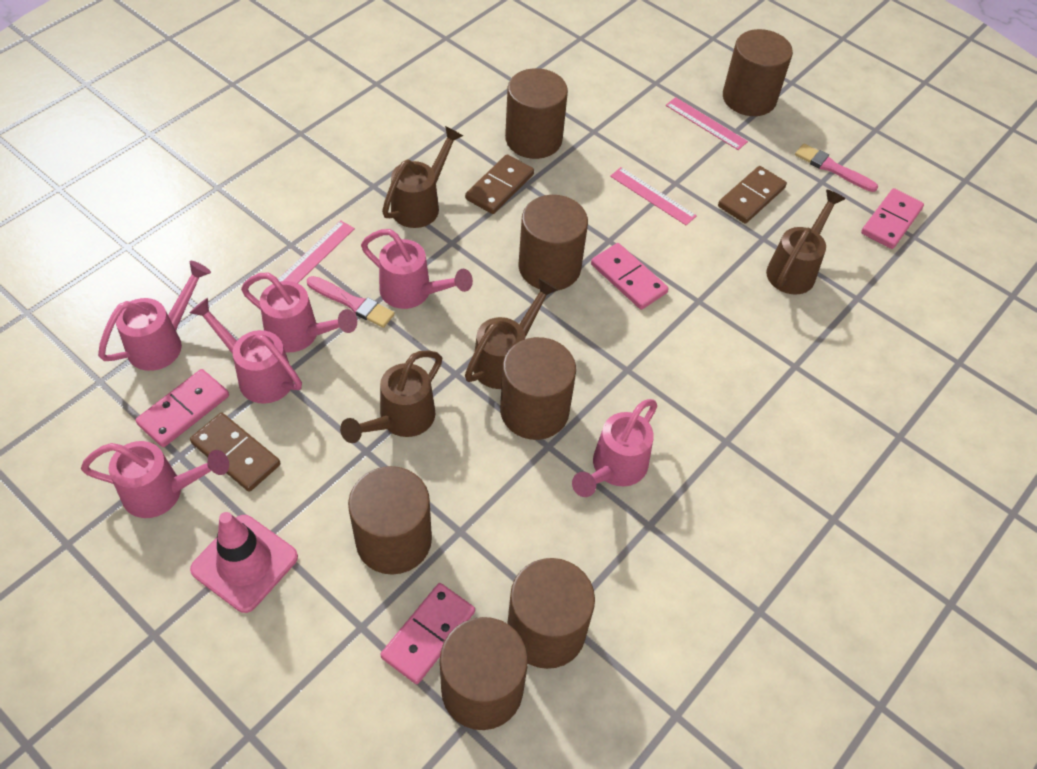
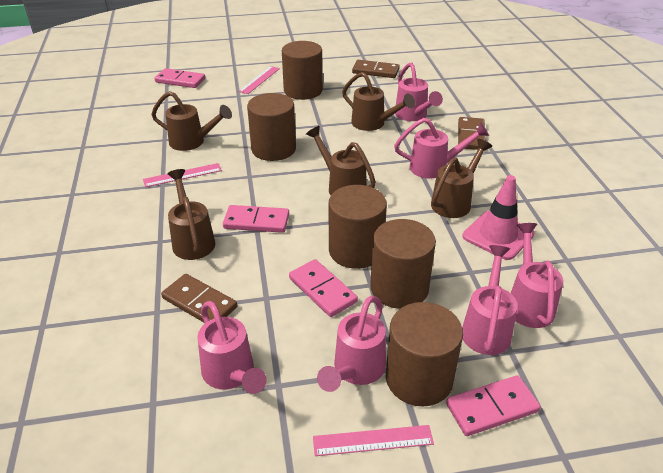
brown cylinder: 7 -> 5
brown watering can: 4 -> 5
pink brush: 2 -> 0

